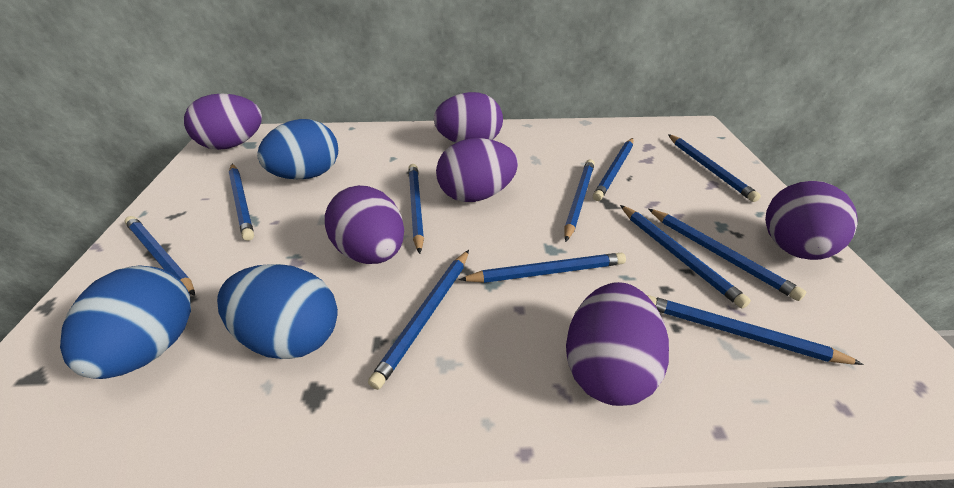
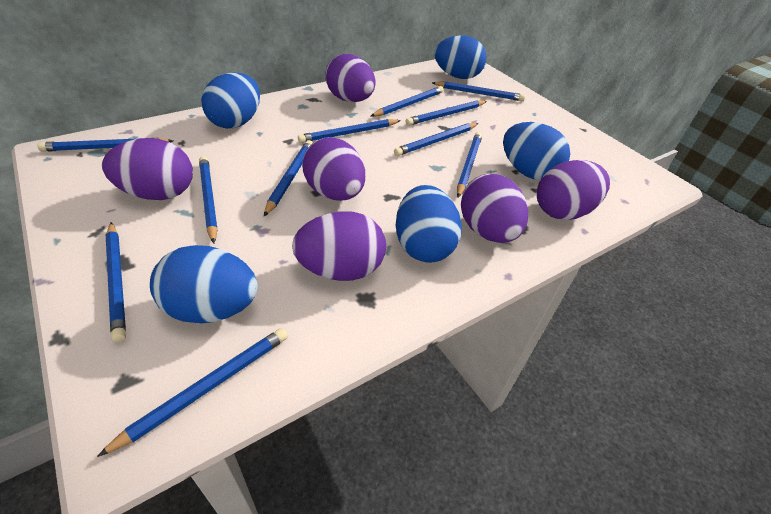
blue egg: 3 -> 5

